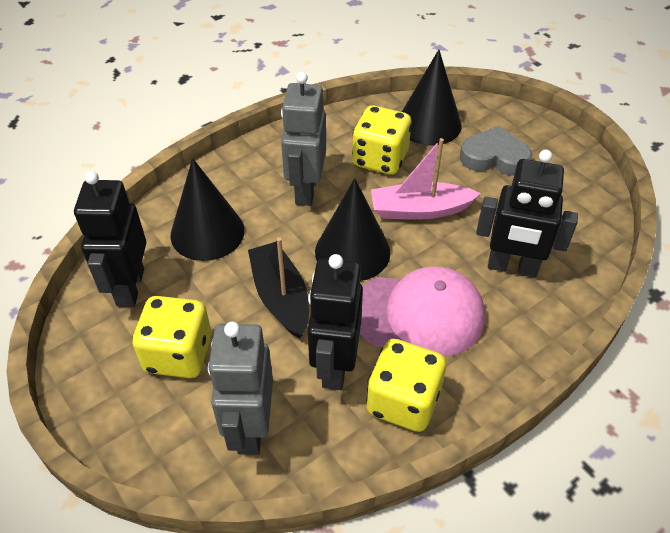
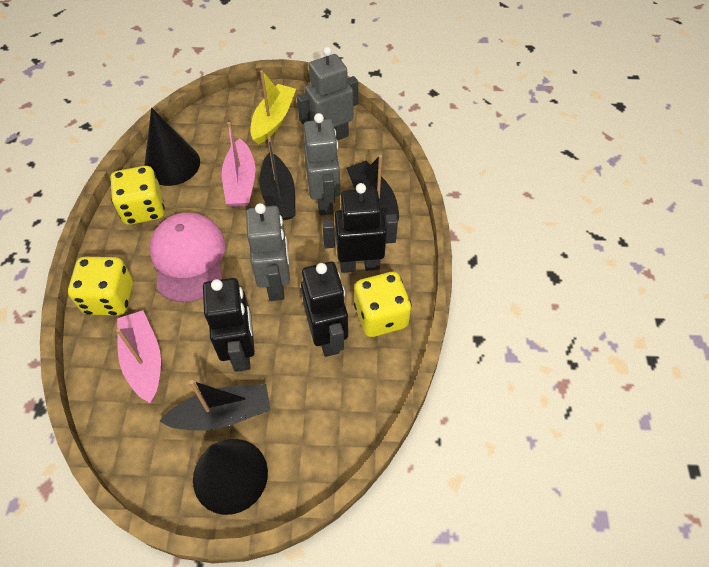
black boat: 1 -> 3
black cone: 3 -> 2
grey heart: 1 -> 0
grey robot: 2 -> 3
pink boat: 1 -> 2
yellow boat: 0 -> 1

